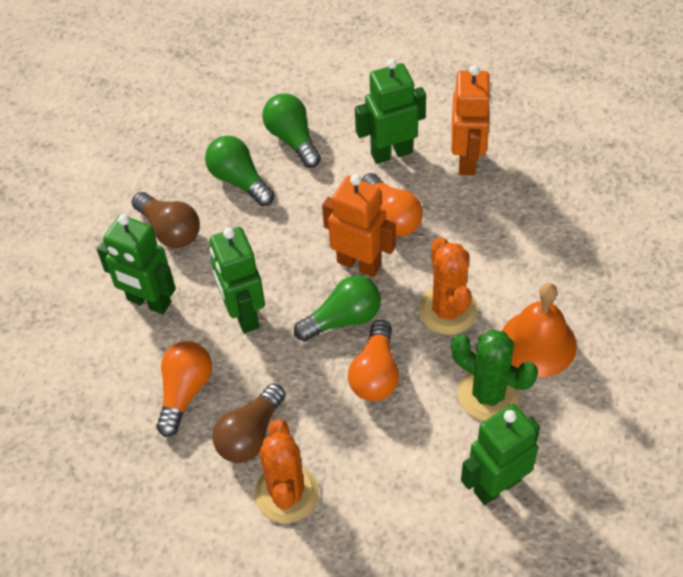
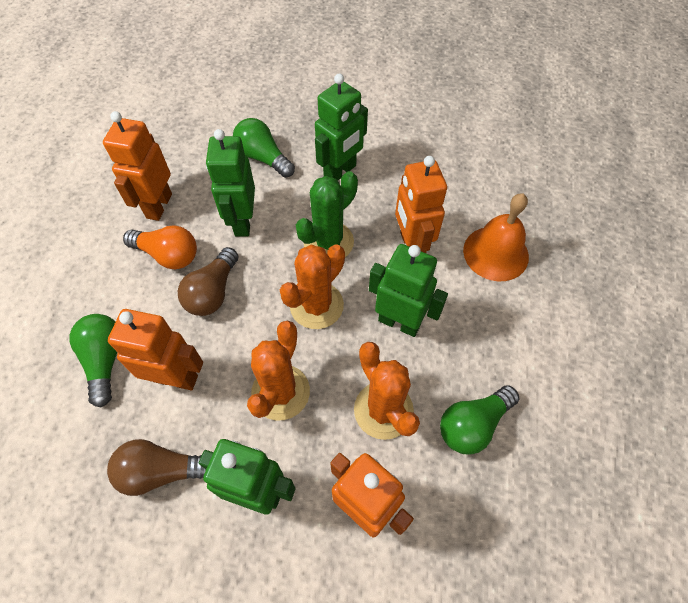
orange cactus: 2 -> 3
orange light bulb: 3 -> 1
orange robot: 2 -> 4

